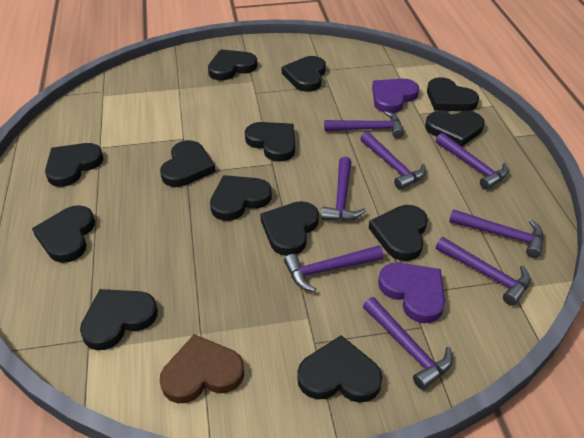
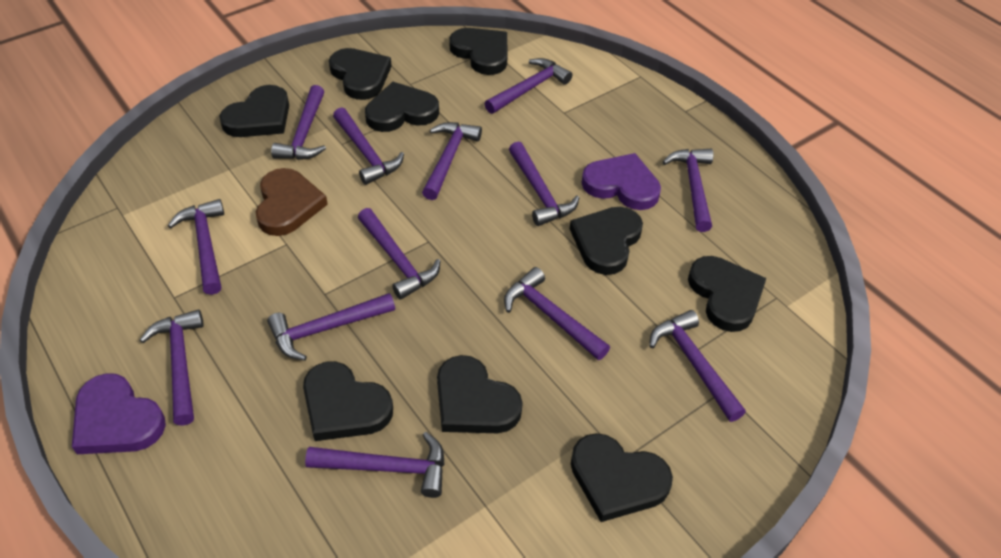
black heart: 13 -> 9
purple hammer: 8 -> 13

